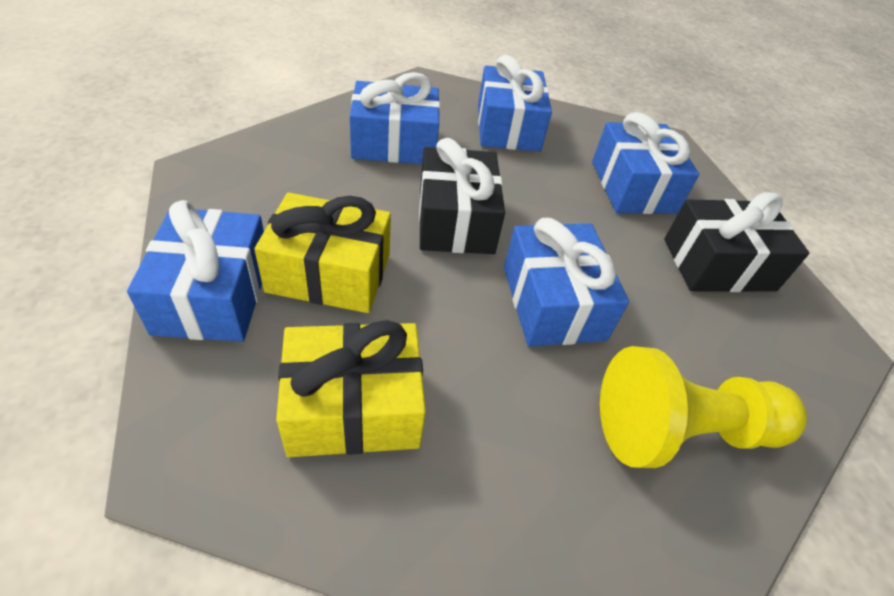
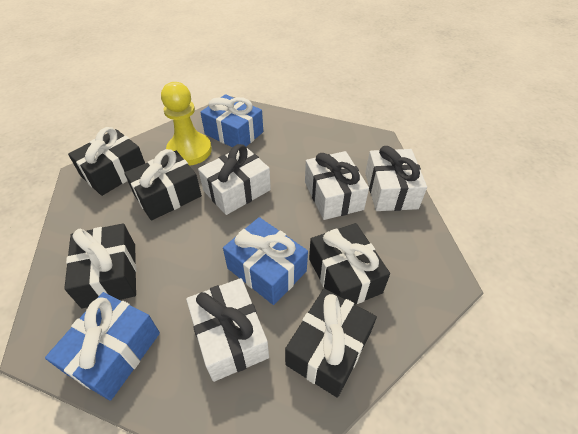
black gift: 2 -> 5
blue gift: 5 -> 3
white gift: 0 -> 4
yellow gift: 2 -> 0

